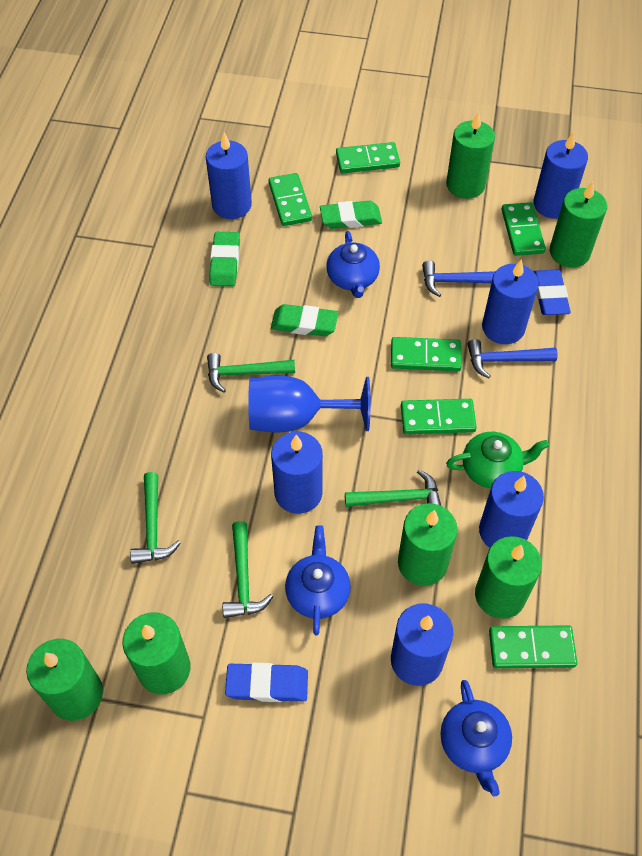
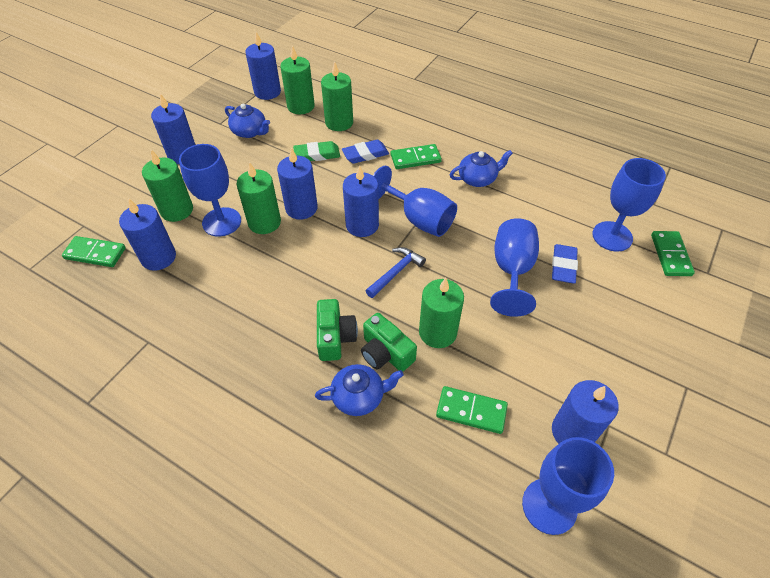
blue goblet: 1 -> 5
blue hammer: 2 -> 1
green camera: 0 -> 2
green candle: 6 -> 5
green domino: 6 -> 4
green eraser: 3 -> 1
green hammer: 4 -> 0
green teapot: 1 -> 0

